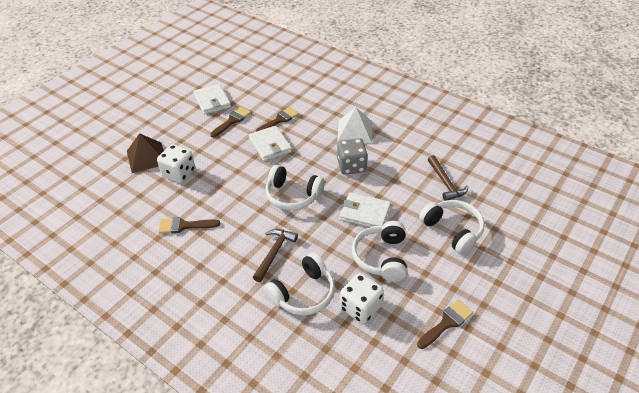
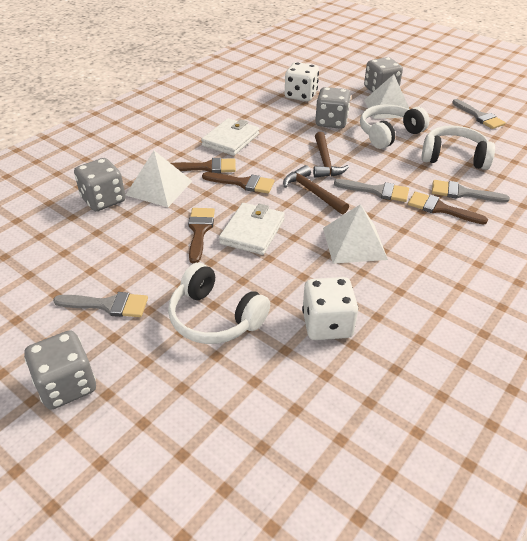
brown pyramid: 1 -> 0
grey brush: 0 -> 4
grey dice: 1 -> 4
white headphones: 4 -> 3
white pyramid: 1 -> 3
white wallet: 3 -> 2

